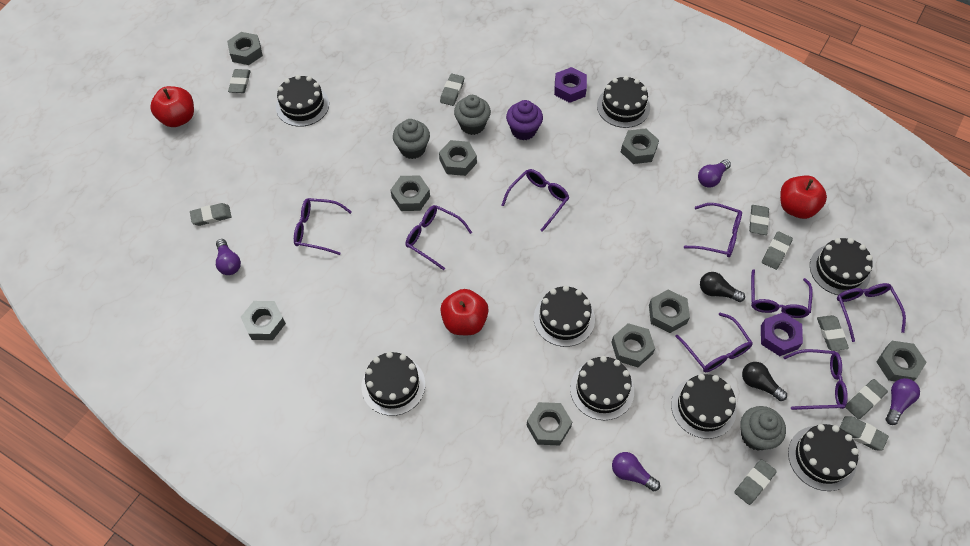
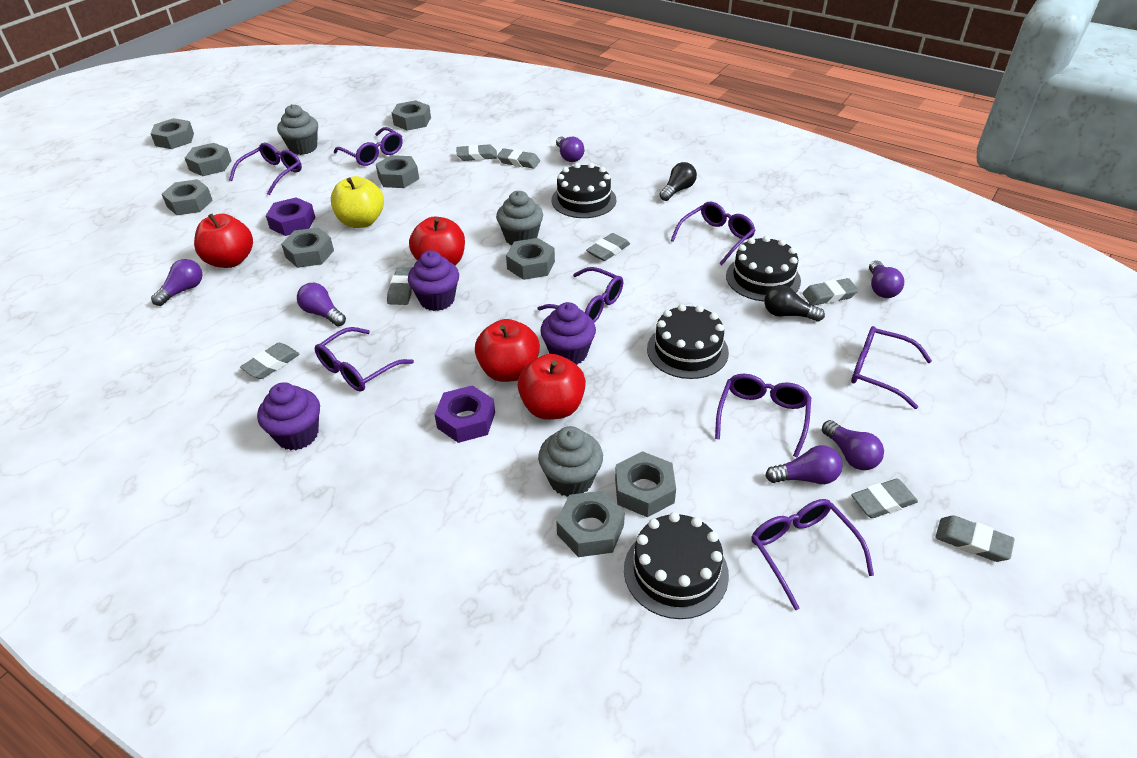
black cake: 8 -> 4
grey eraser: 9 -> 8
purple cupcake: 1 -> 3
purple light bulb: 4 -> 6
red apple: 3 -> 4
yellow apple: 0 -> 1

